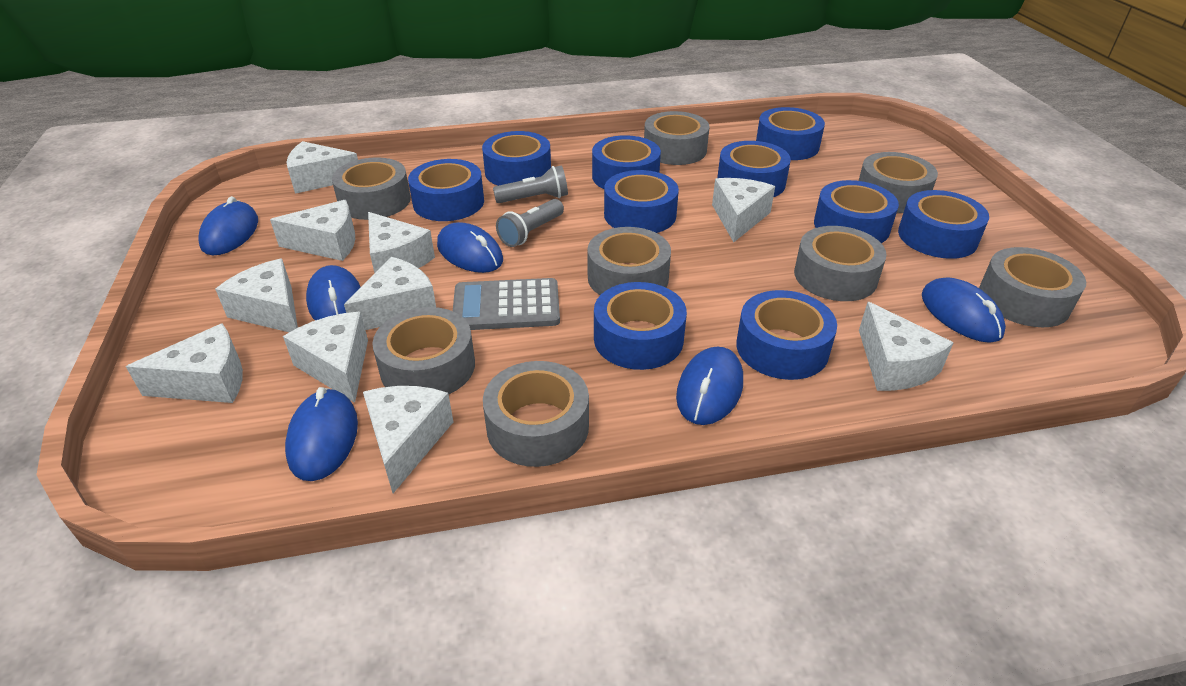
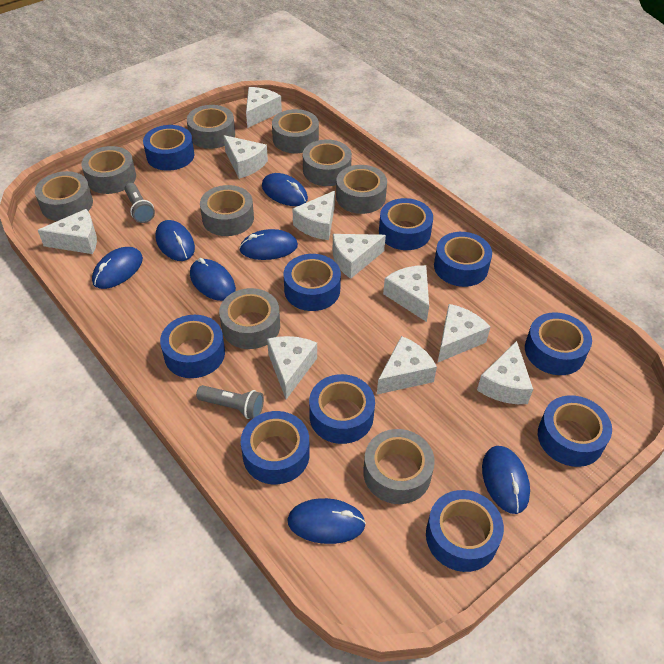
blue mouse: 6 -> 7
grey calculator: 1 -> 0
grey tape: 8 -> 9

